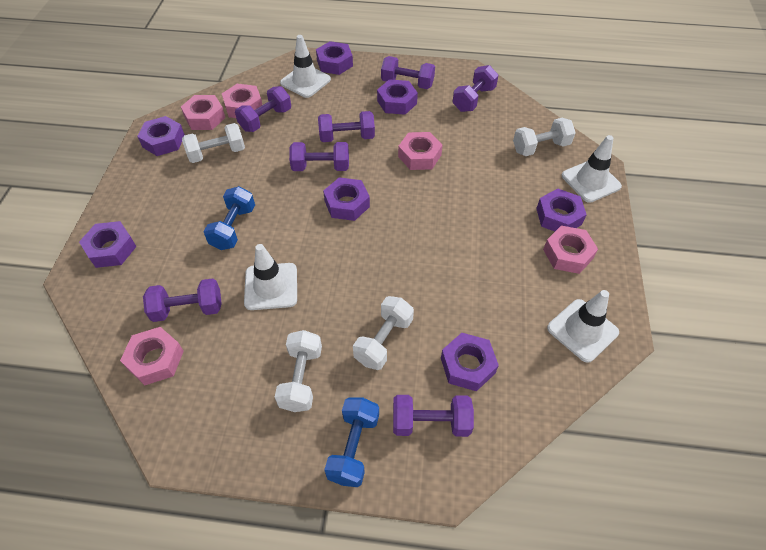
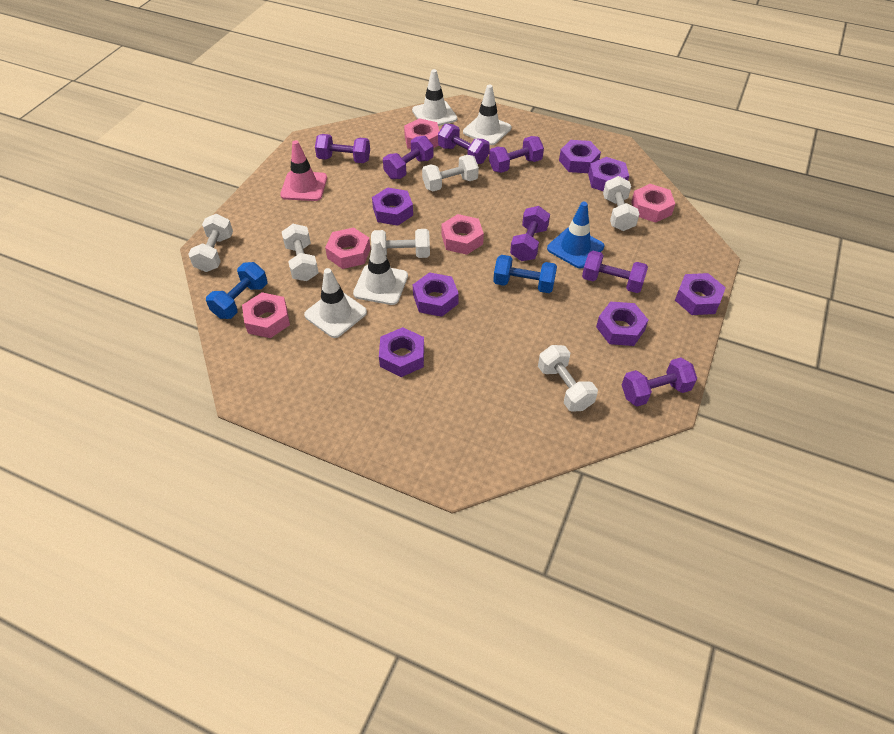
blue traffic cone: 0 -> 1
pink traffic cone: 0 -> 1
white dumbbell: 4 -> 6

